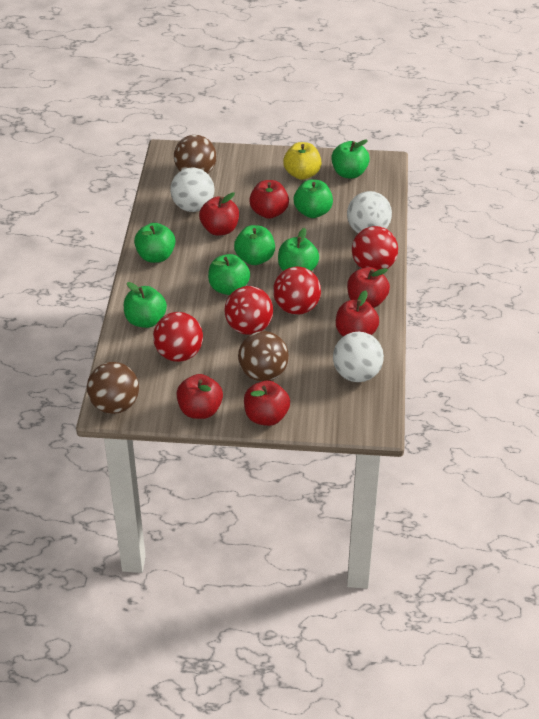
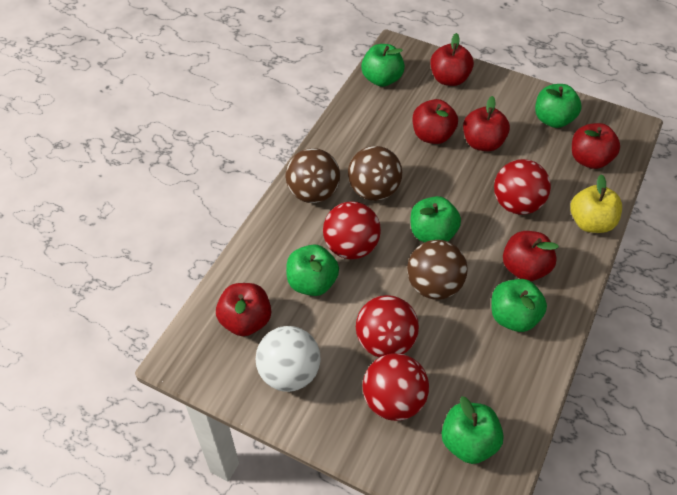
green apple: 7 -> 6
white ball: 3 -> 1

